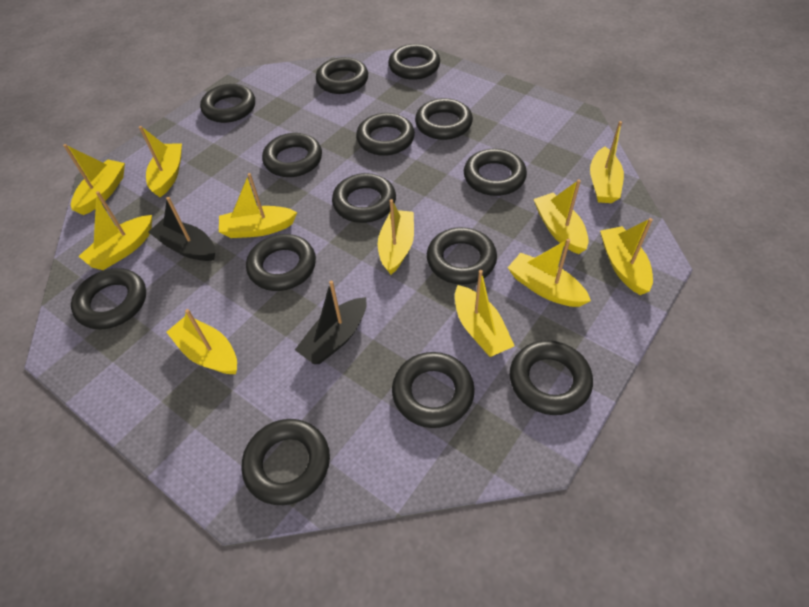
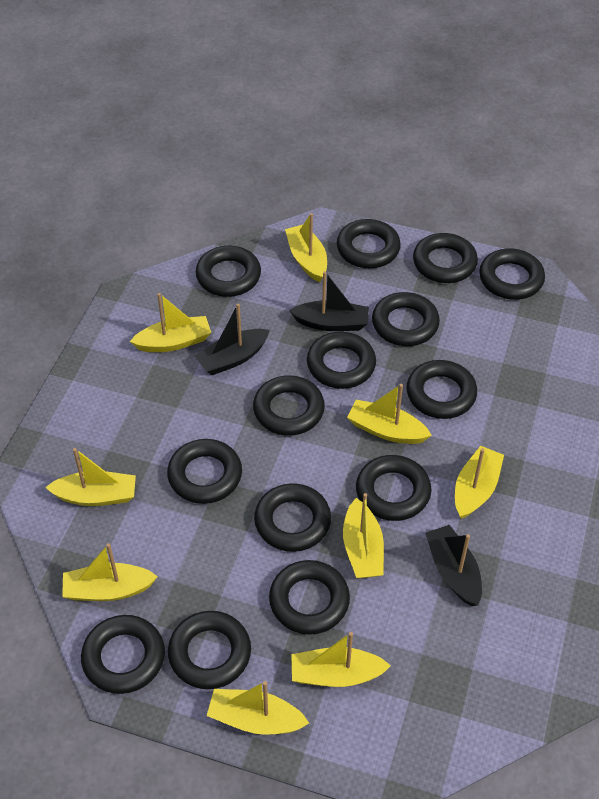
black boat: 2 -> 3
yellow boat: 11 -> 9

